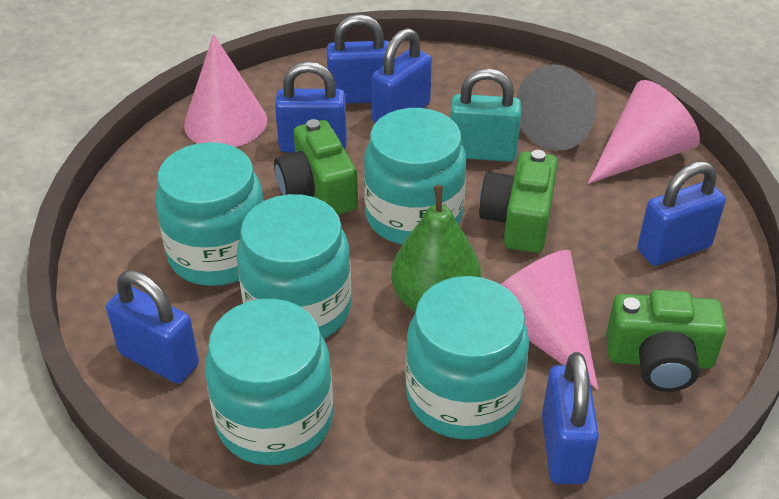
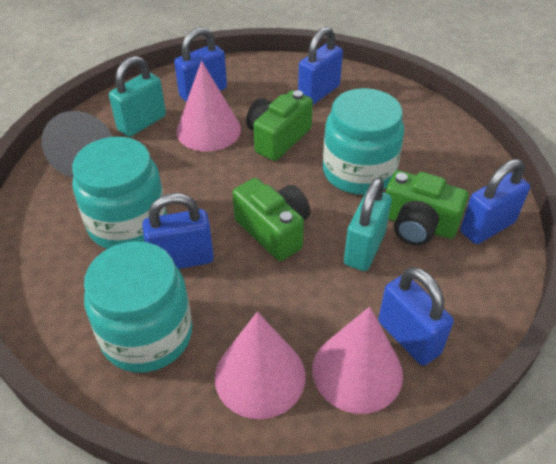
blue padlock: 6 -> 5
green pear: 1 -> 0
turquoise jar: 5 -> 3
turquoise padlock: 1 -> 2

